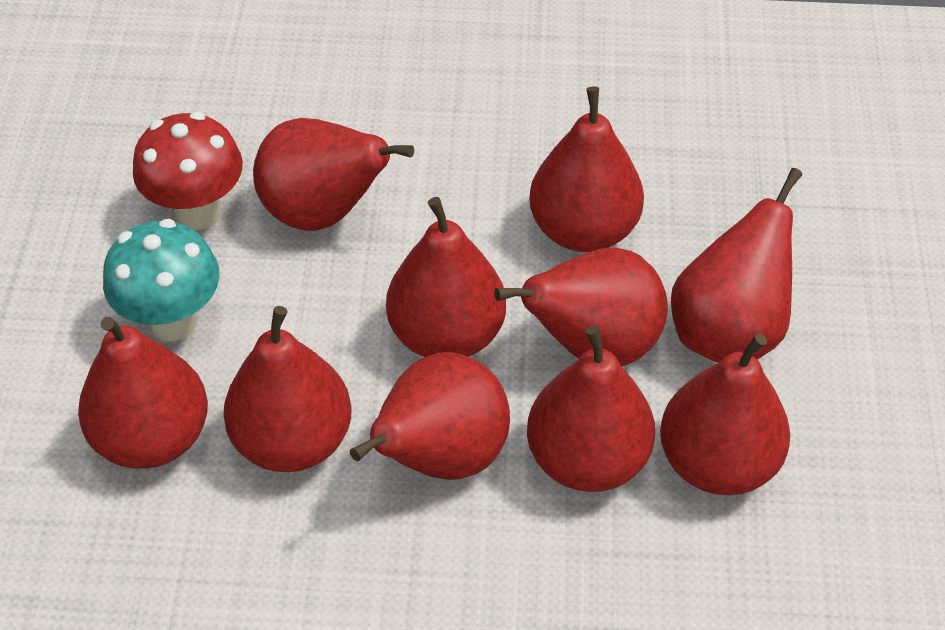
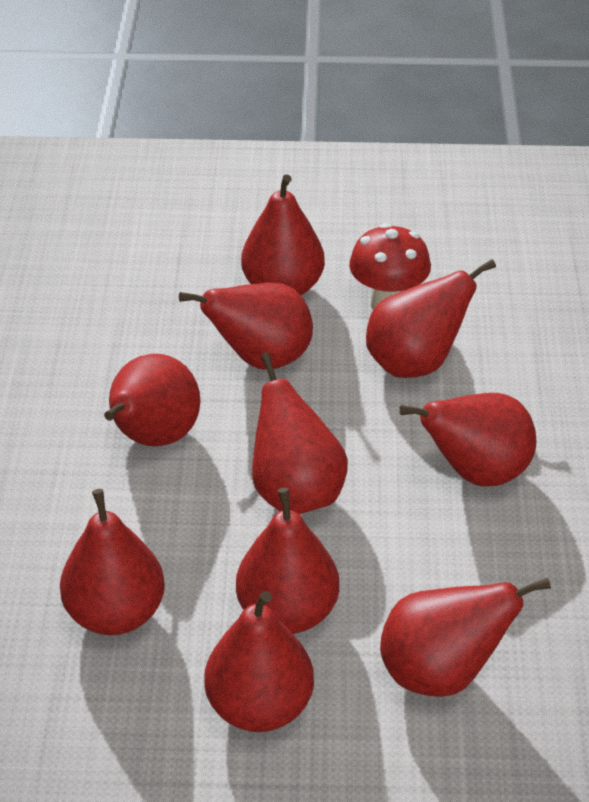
turquoise mushroom: 1 -> 0

